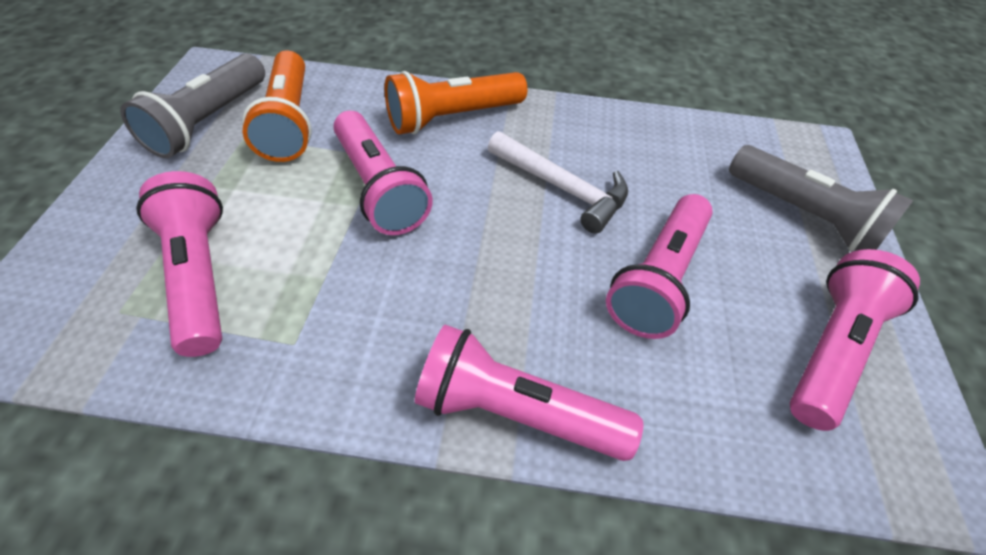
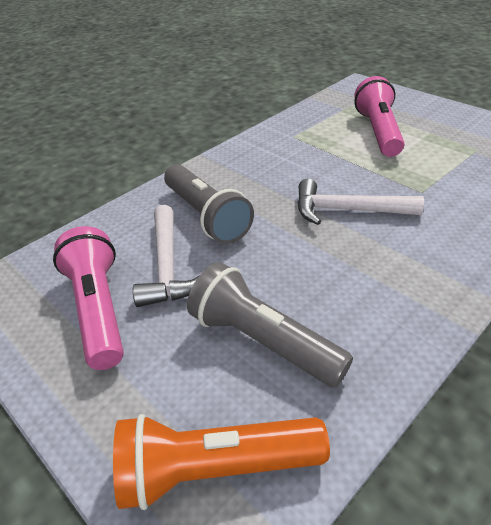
orange flashlight: 2 -> 1
pink flashlight: 5 -> 2
white hammer: 1 -> 2

